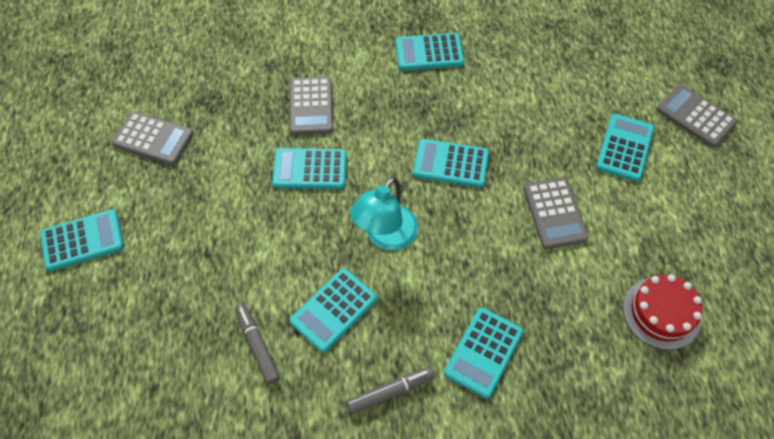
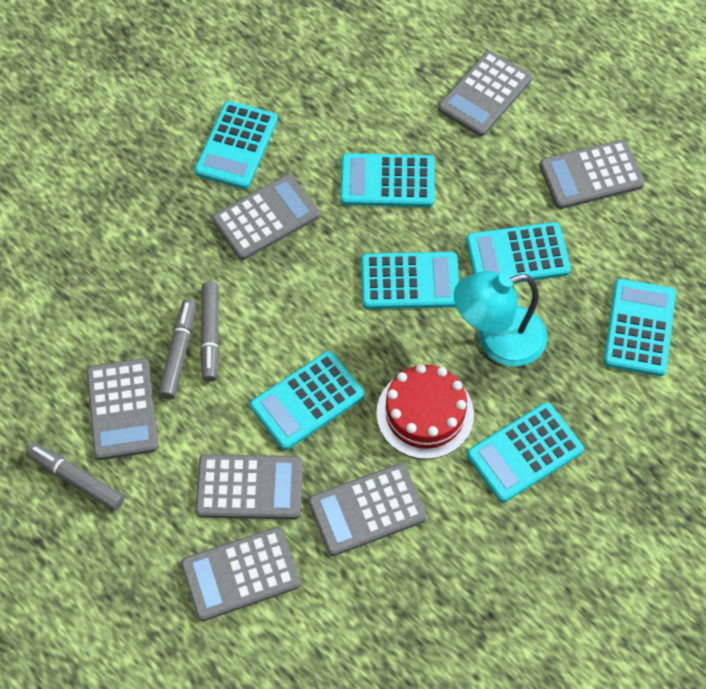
grey calculator: 4 -> 7
grey marker: 2 -> 3

